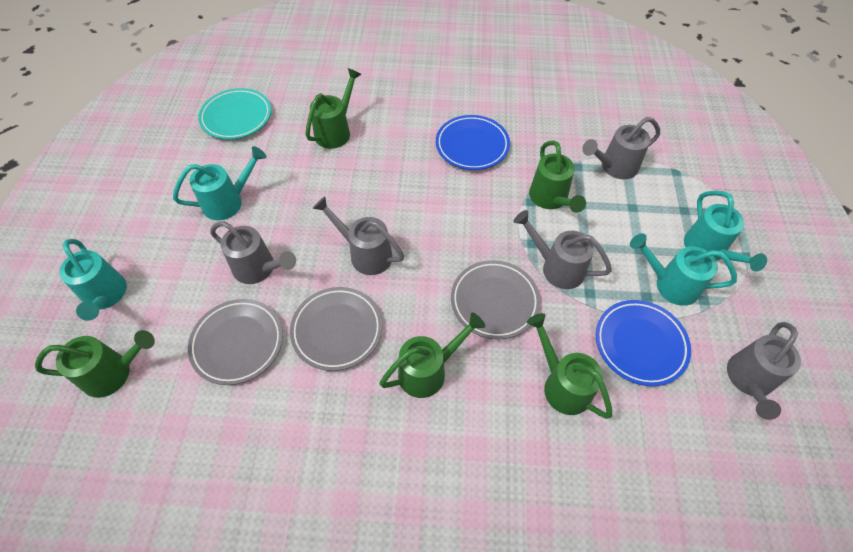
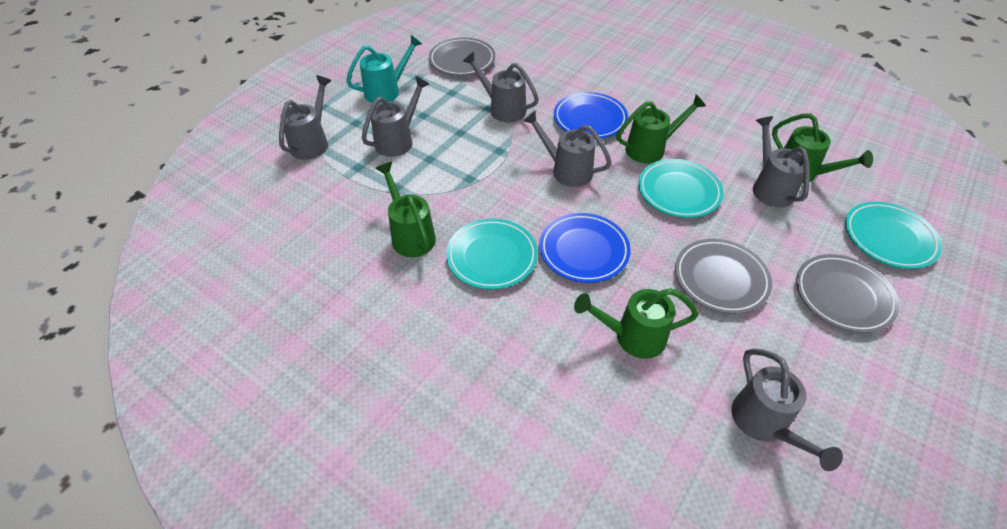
green watering can: 5 -> 4
grey watering can: 5 -> 6
turquoise plate: 1 -> 3
turquoise watering can: 4 -> 1

